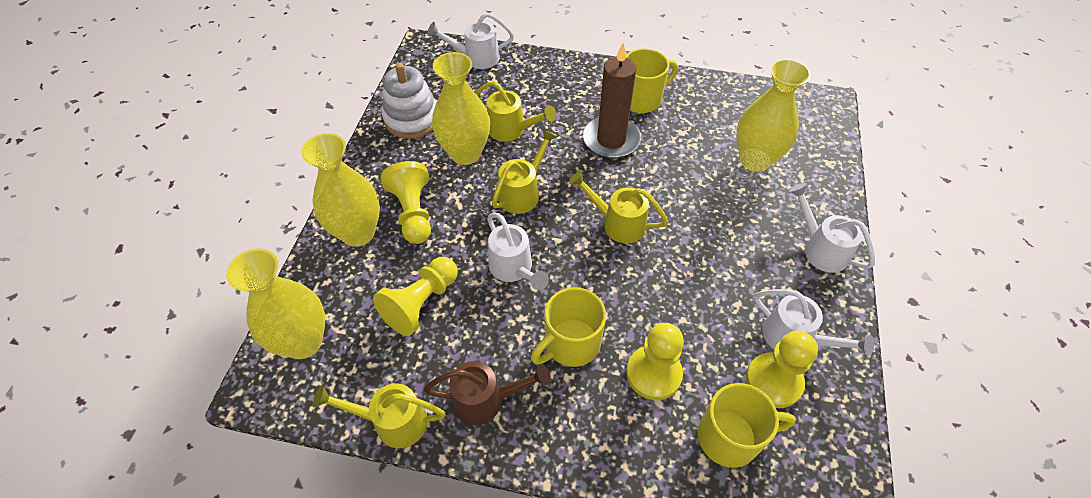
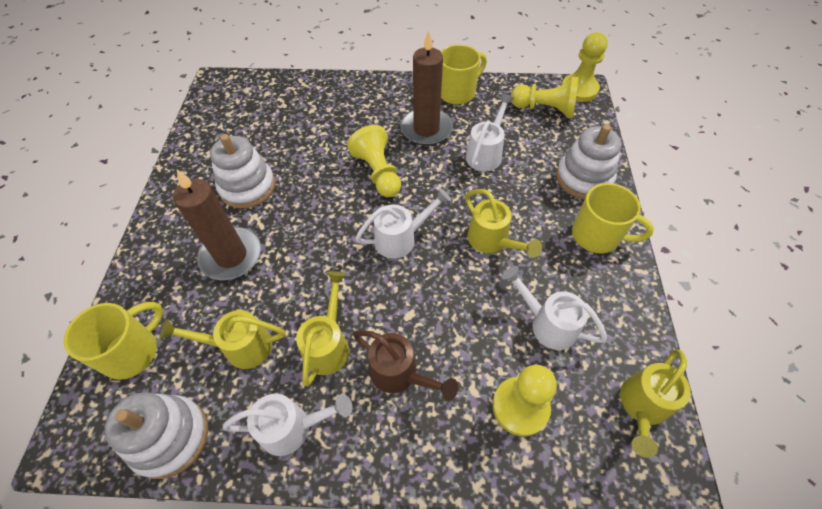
brown candle: 1 -> 2
white stacking toy: 1 -> 3
yellow vase: 4 -> 0

